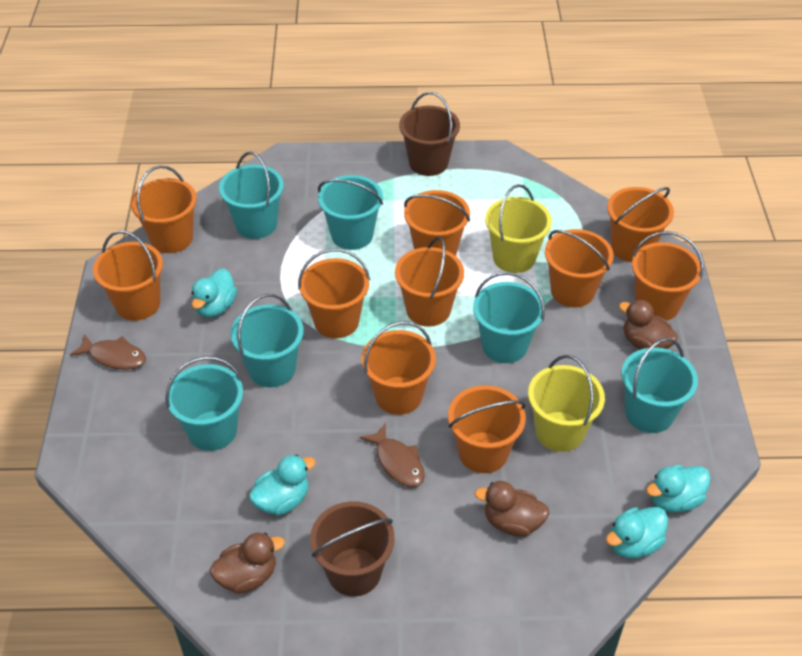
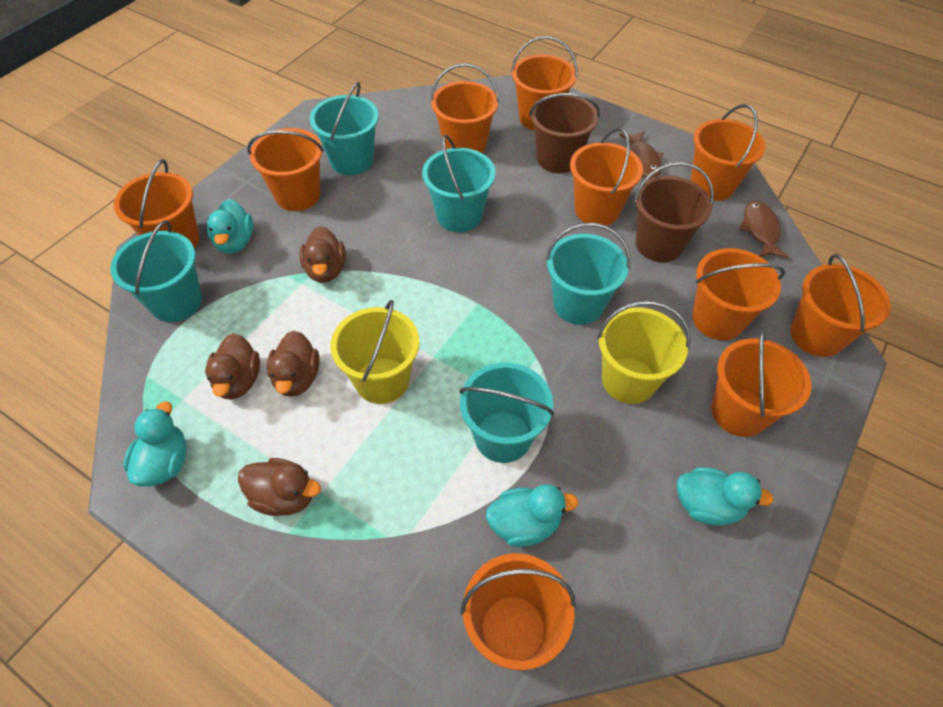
brown duck: 3 -> 4
turquoise bucket: 6 -> 5

